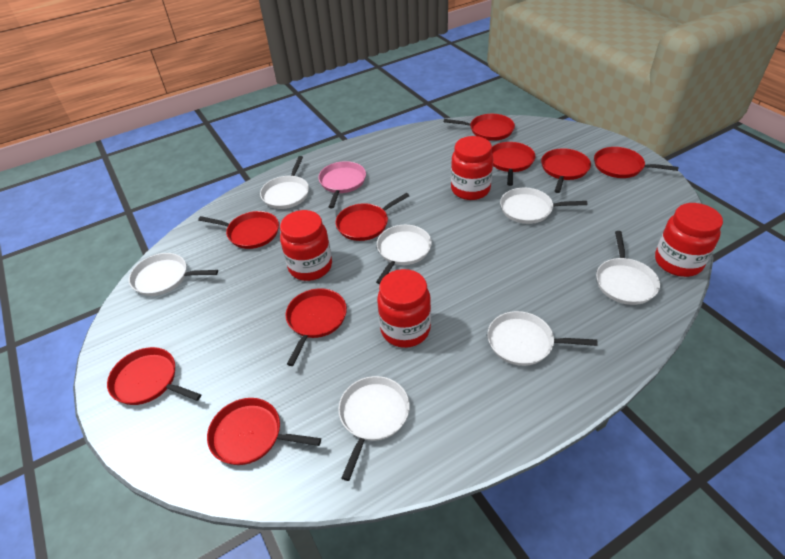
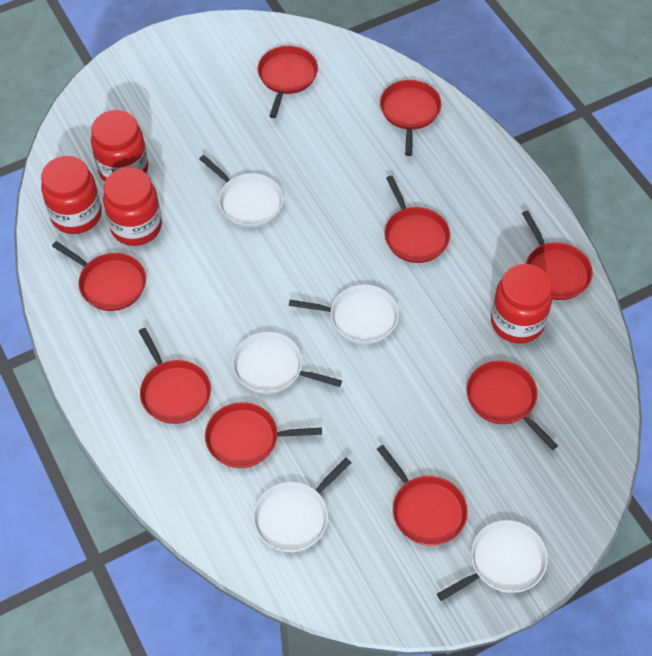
pink pan: 1 -> 0
white pan: 7 -> 5

